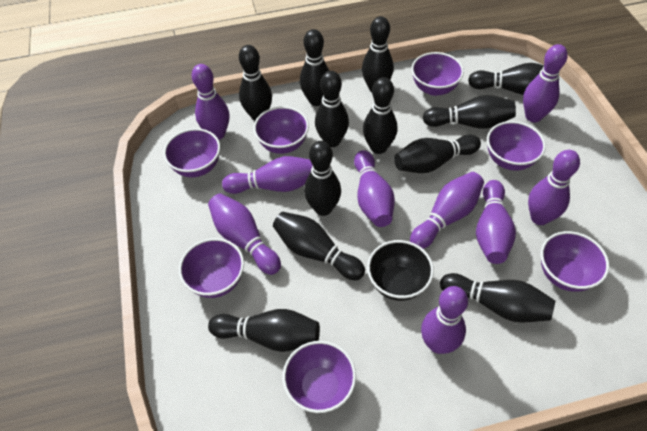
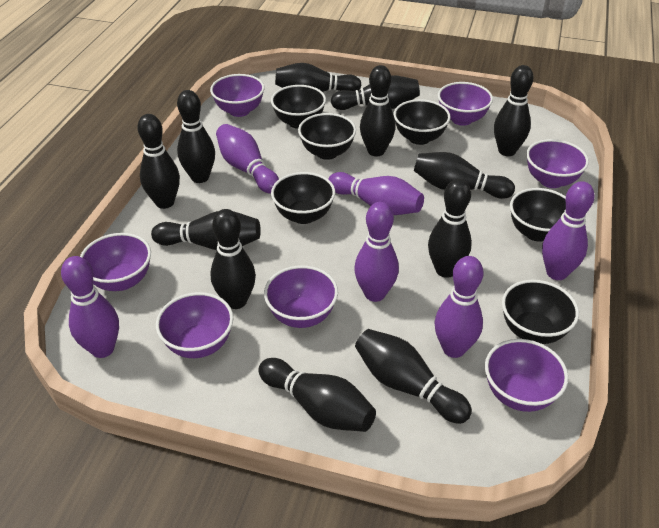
black bowl: 1 -> 6
purple bowling pin: 9 -> 6

